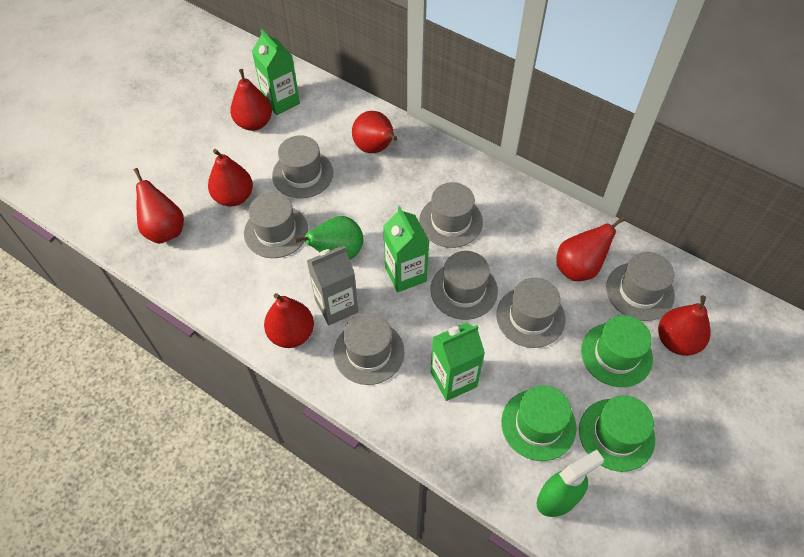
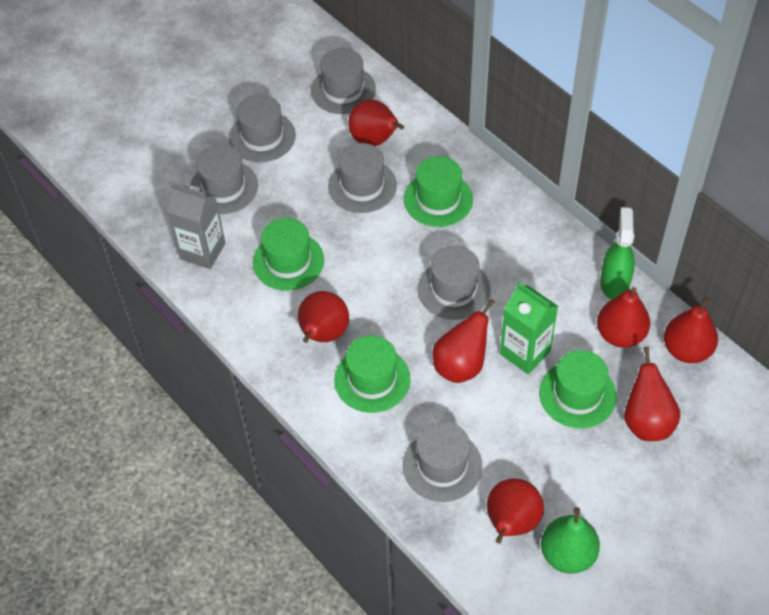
green carton: 3 -> 1
green hat: 3 -> 4
grey hat: 7 -> 6

